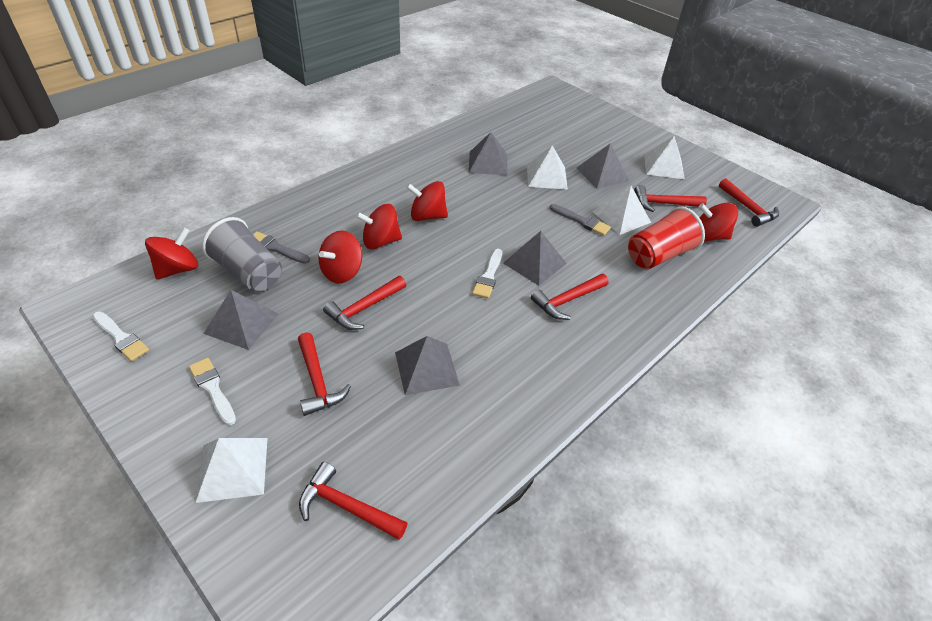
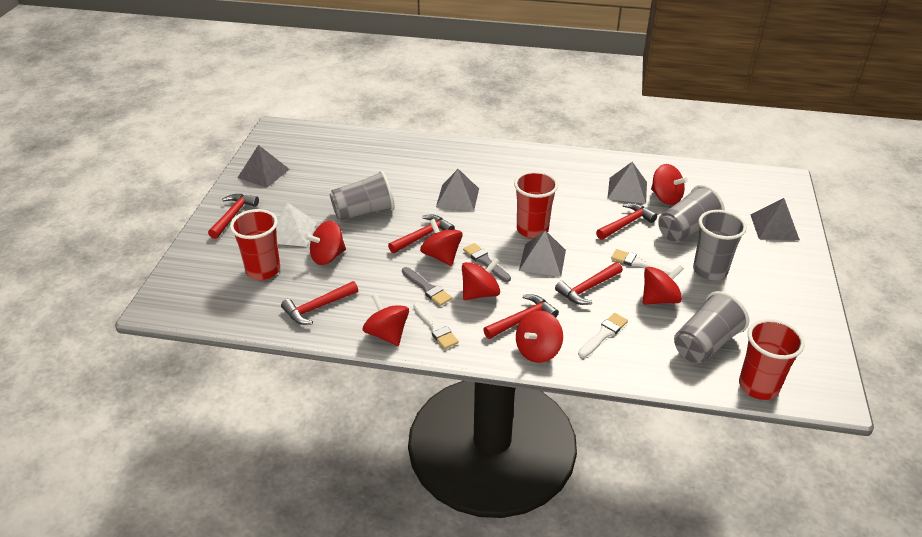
grey cup: 1 -> 4
red cup: 1 -> 3
red spinning top: 5 -> 7
white pyramid: 4 -> 1

